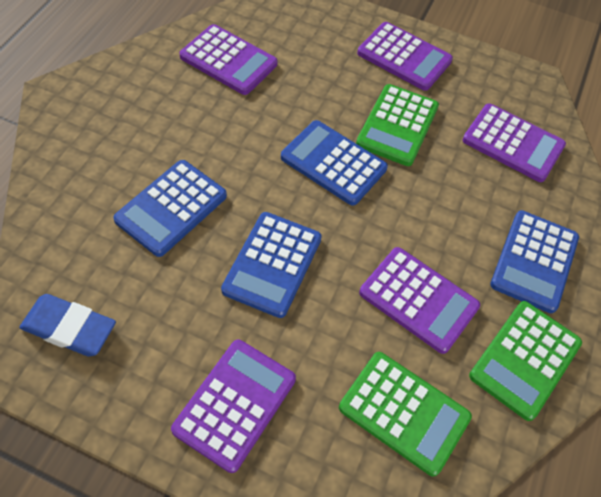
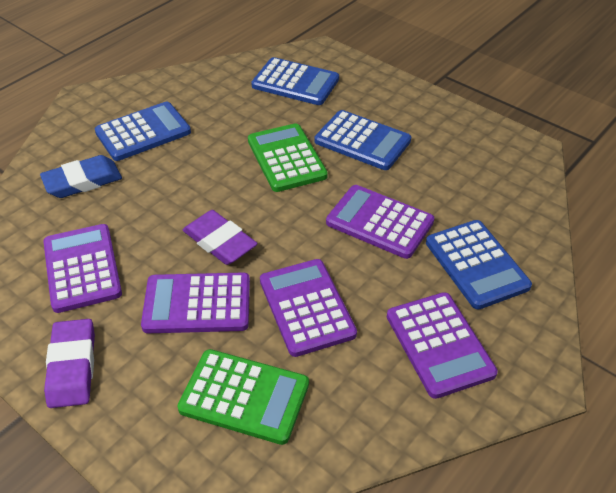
green calculator: 3 -> 2
purple eraser: 0 -> 2

